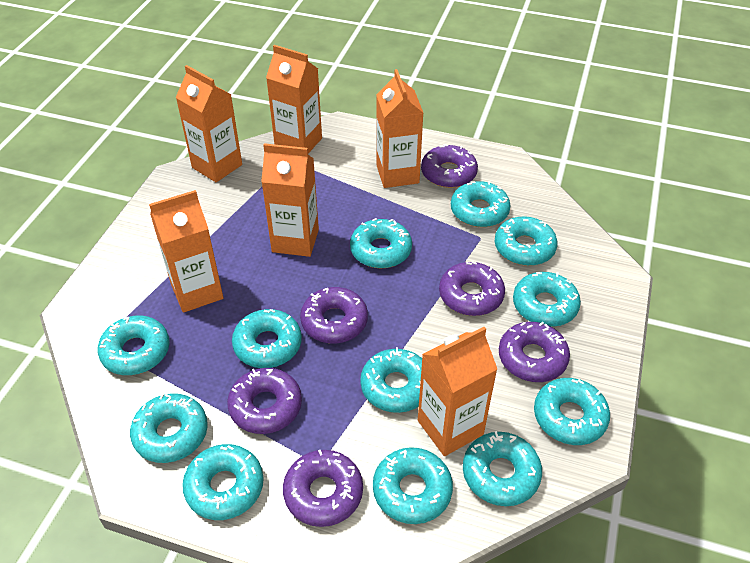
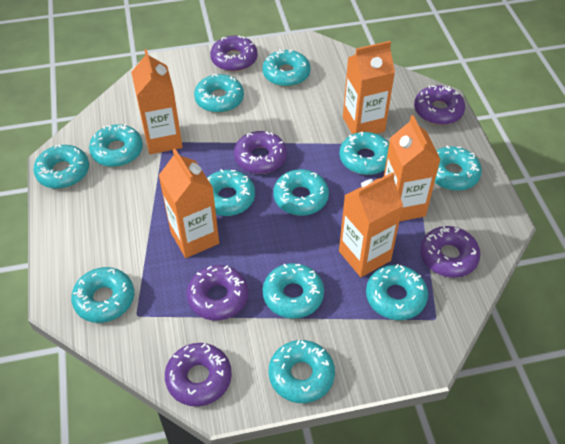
orange carton: 6 -> 5

